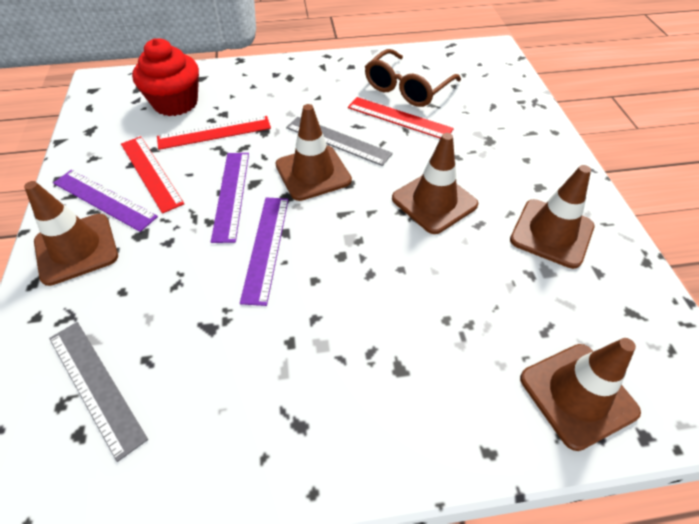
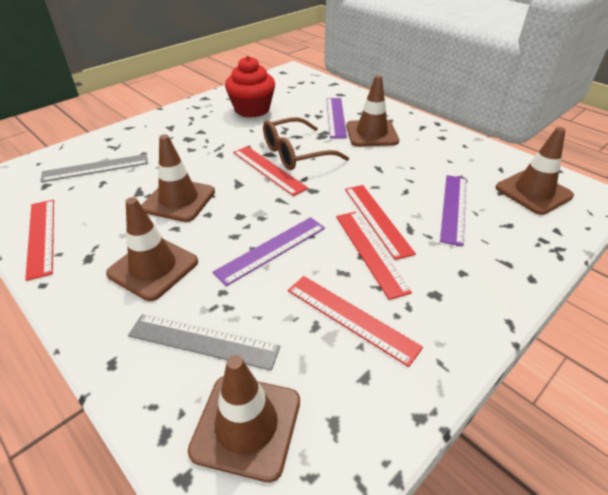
red ruler: 3 -> 5

